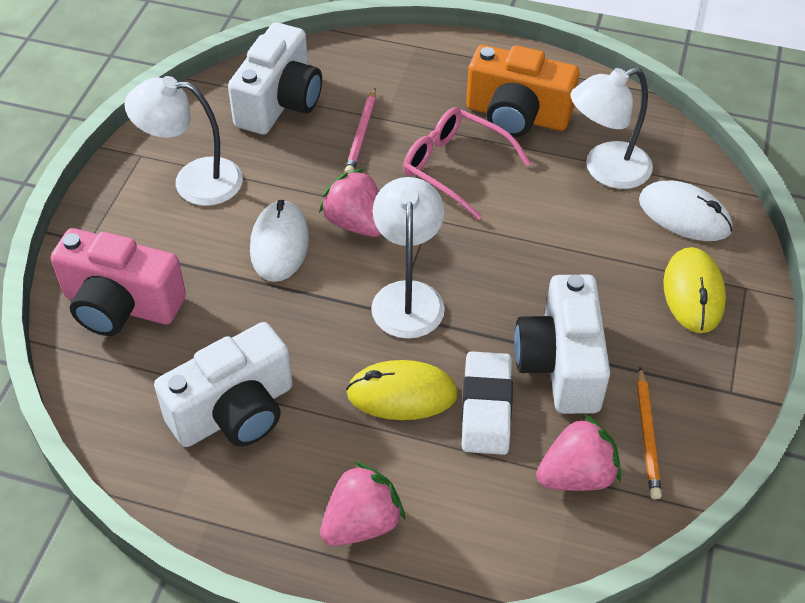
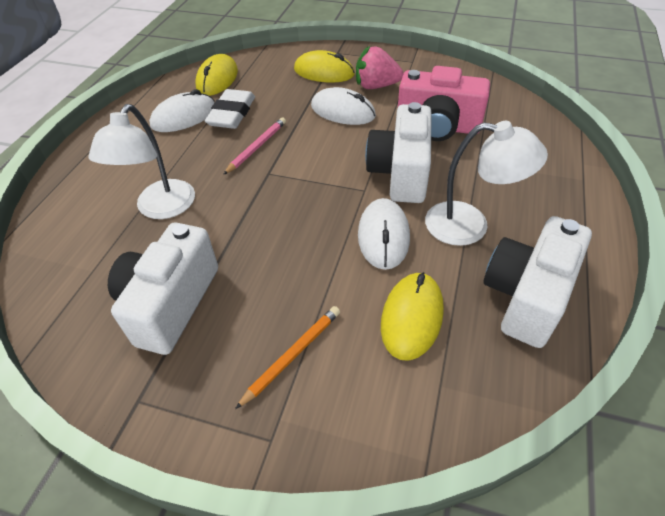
orange camera: 1 -> 0
pink glasses: 1 -> 0
pink strawberry: 3 -> 1
white lamp: 3 -> 2
white mouse: 2 -> 3
yellow mouse: 2 -> 3

